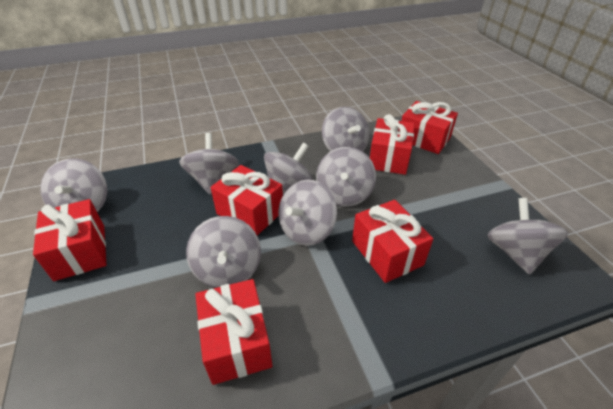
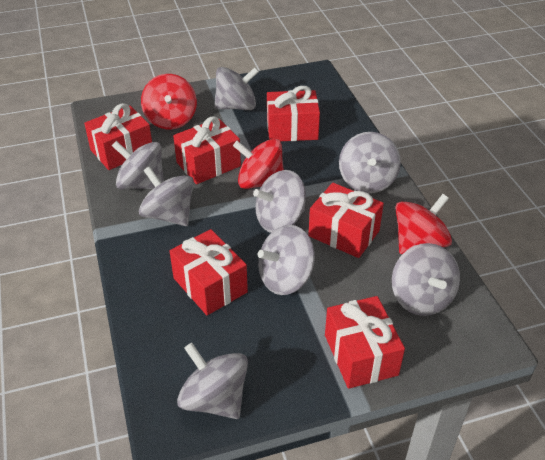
red spinning top: 0 -> 3

